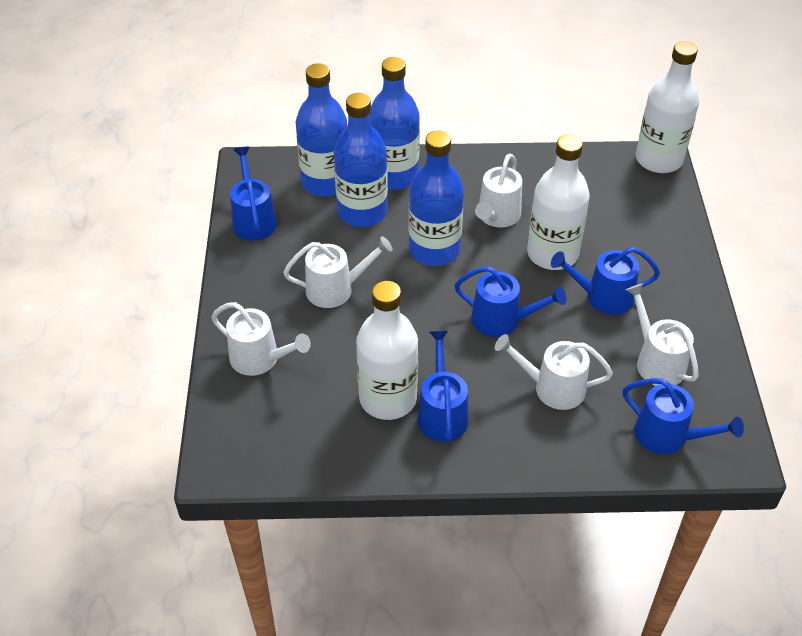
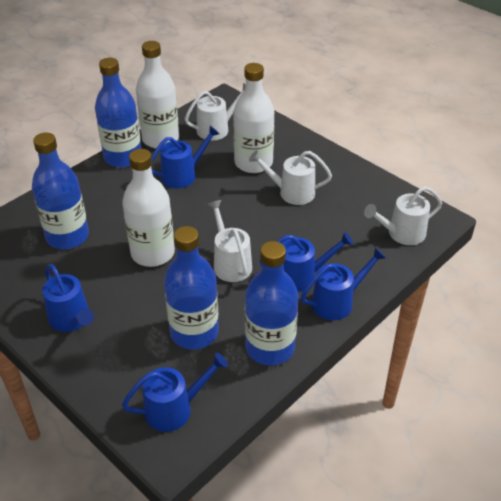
white watering can: 5 -> 4

